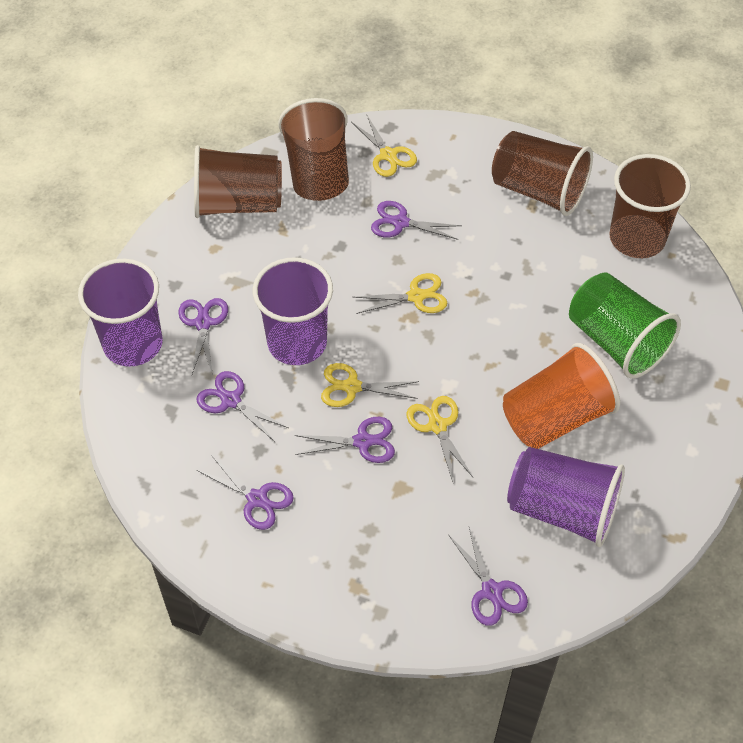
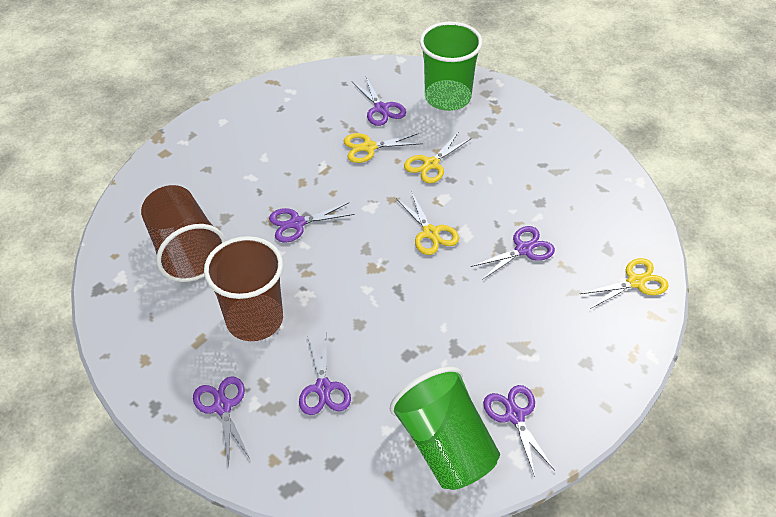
brown cup: 4 -> 2
green cup: 1 -> 2
orange cup: 1 -> 0
purple cup: 3 -> 0

